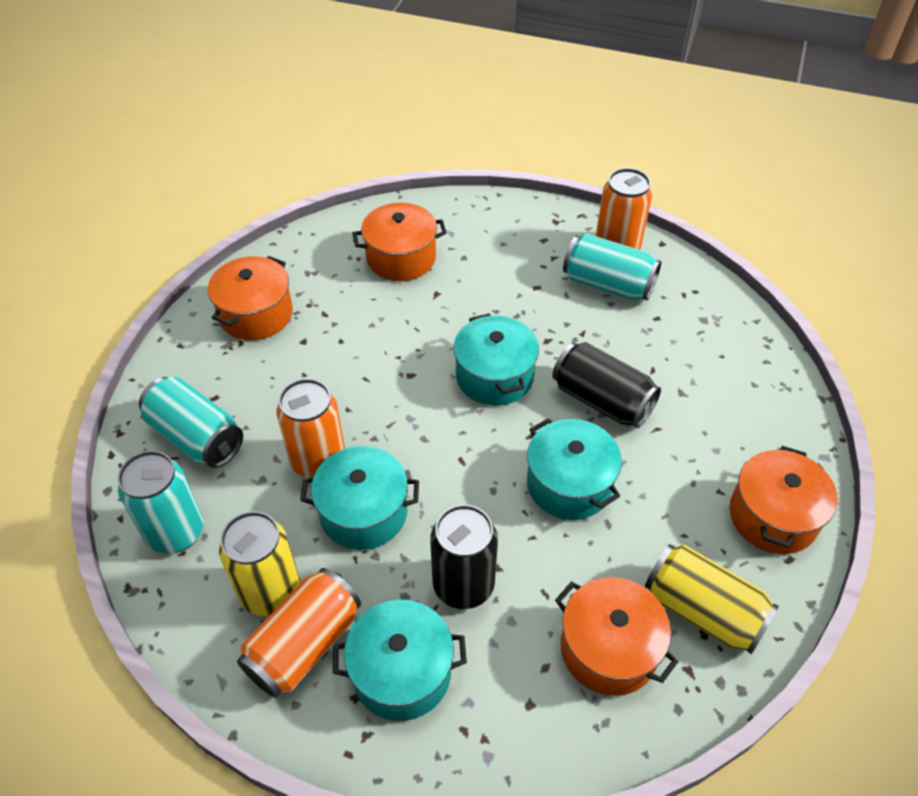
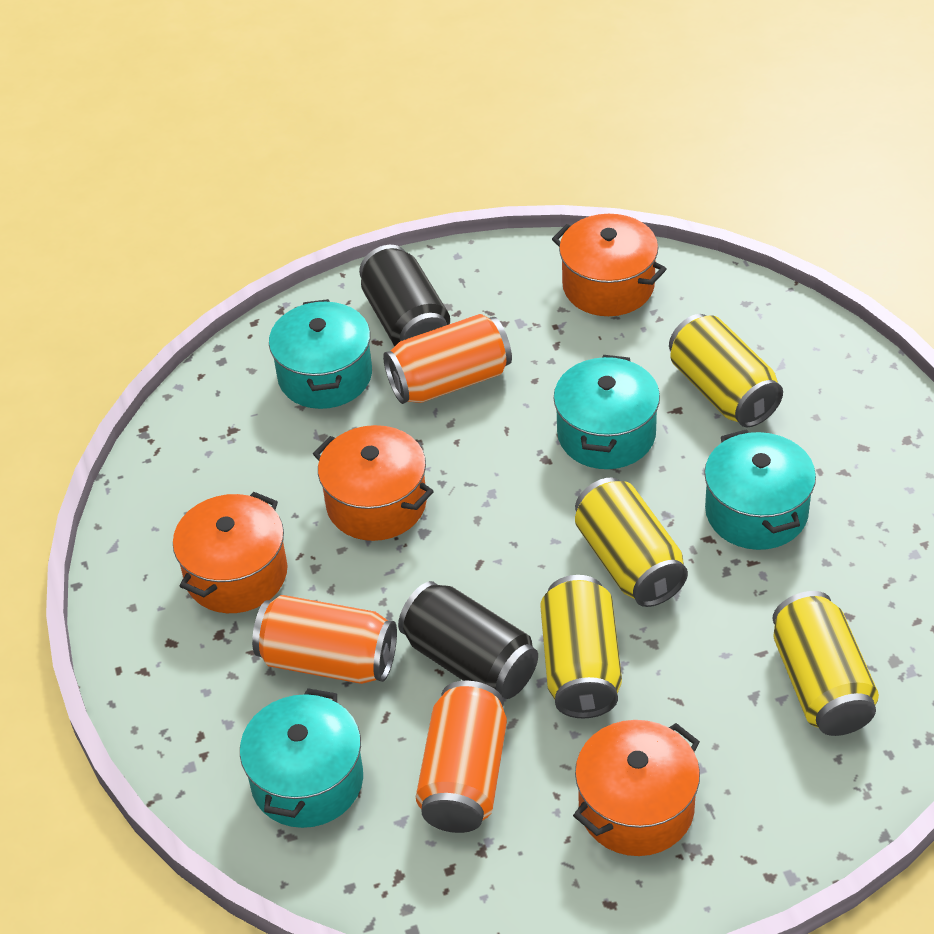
turquoise can: 3 -> 0
yellow can: 2 -> 4

